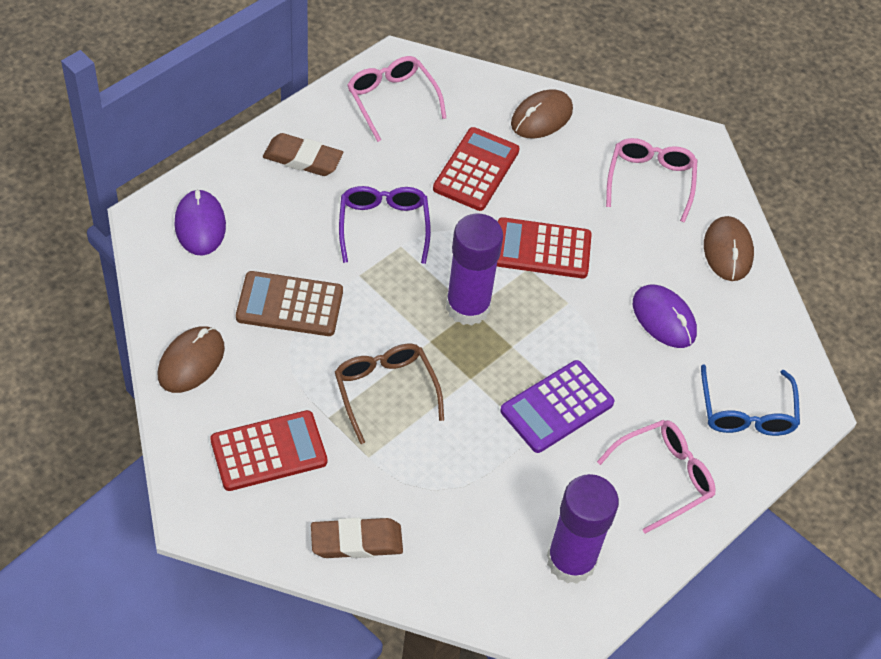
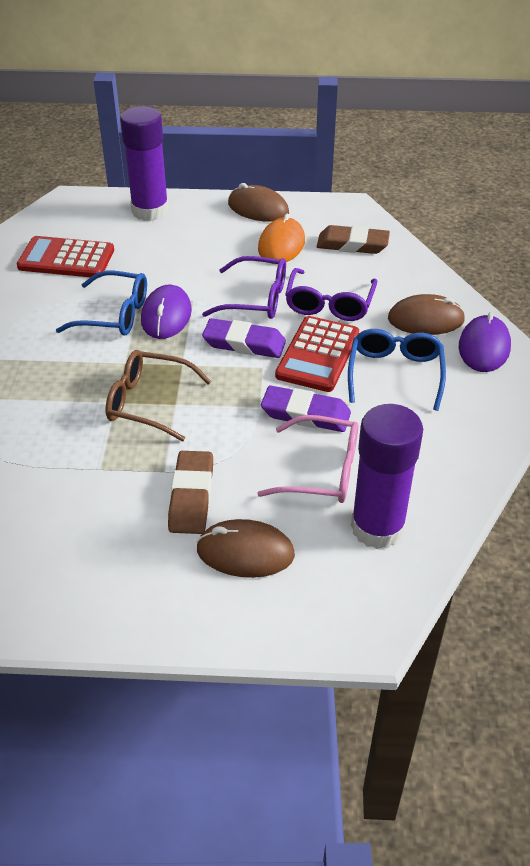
blue glasses: 1 -> 2
brown calculator: 1 -> 0
orange mouse: 0 -> 1
pink glasses: 3 -> 1
purple calculator: 1 -> 0
purple eraser: 0 -> 2
purple glasses: 1 -> 2
red calculator: 3 -> 2

